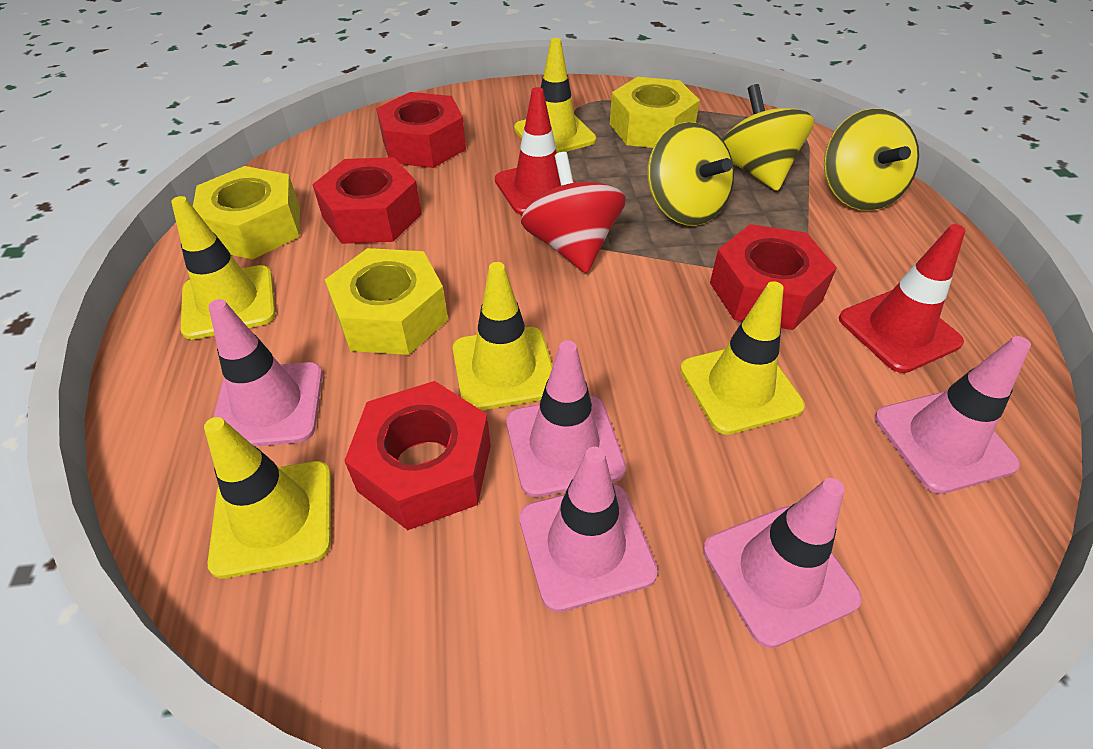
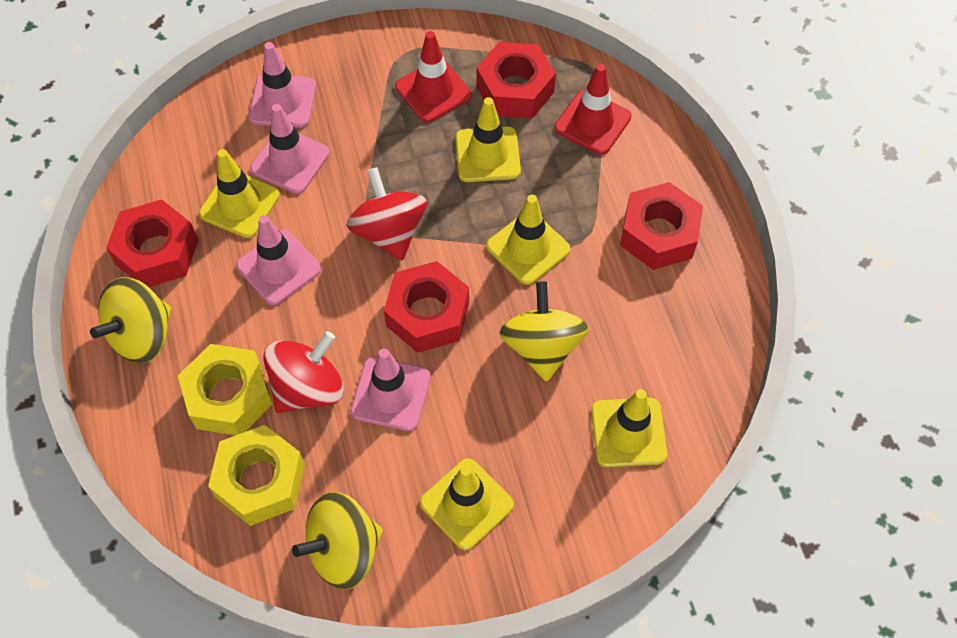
pink traffic cone: 5 -> 4
red spinning top: 1 -> 2
yellow nut: 3 -> 2

